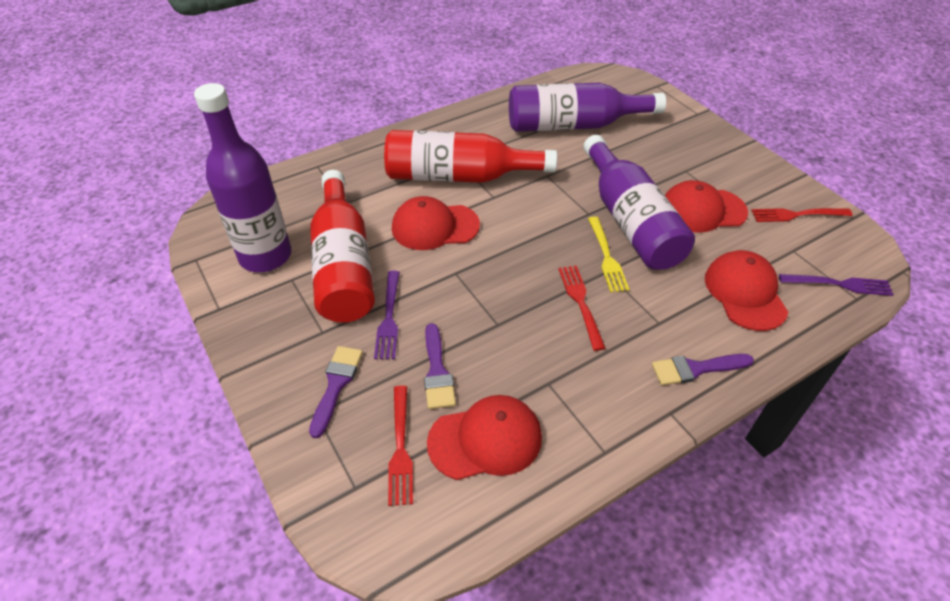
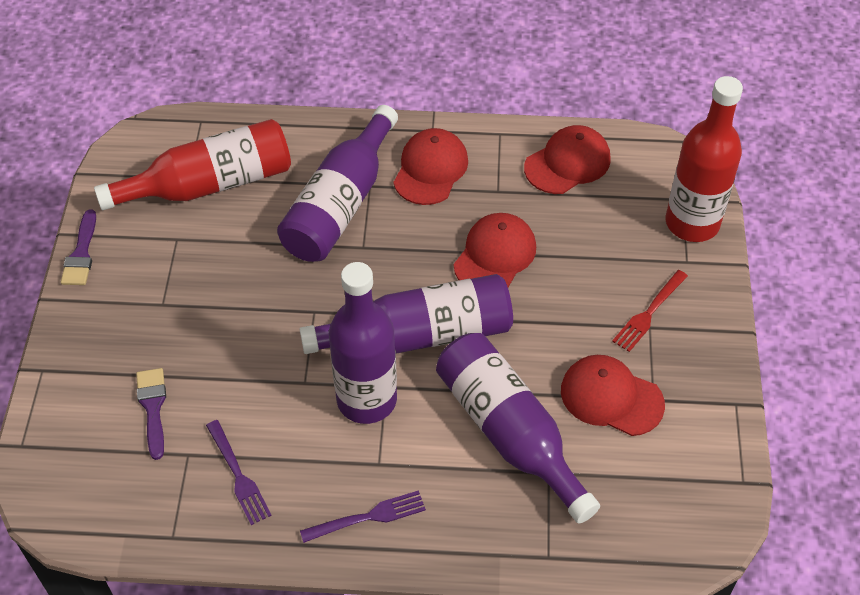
purple bottle: 3 -> 4
purple brush: 3 -> 2
red fork: 3 -> 1
yellow fork: 1 -> 0

